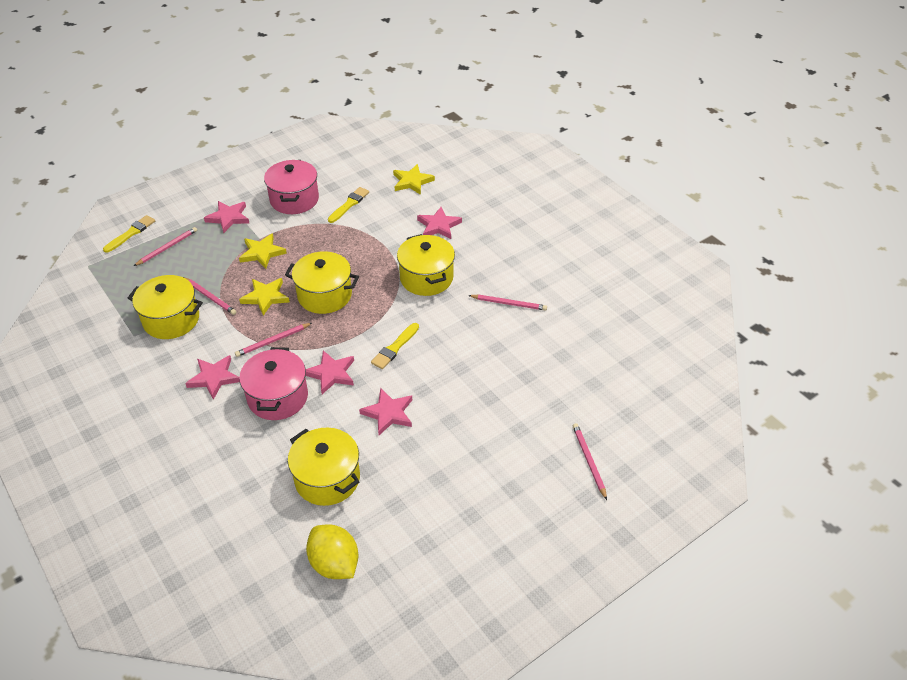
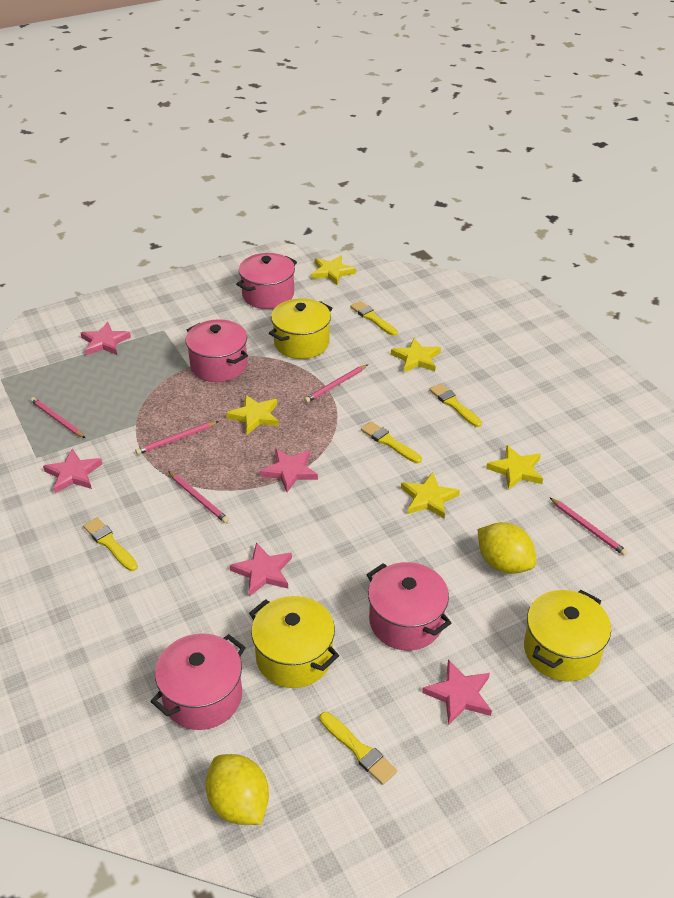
pink pot: 2 -> 4
yellow brush: 3 -> 5
yellow lemon: 1 -> 2
yellow pot: 4 -> 3
yellow star: 3 -> 5

